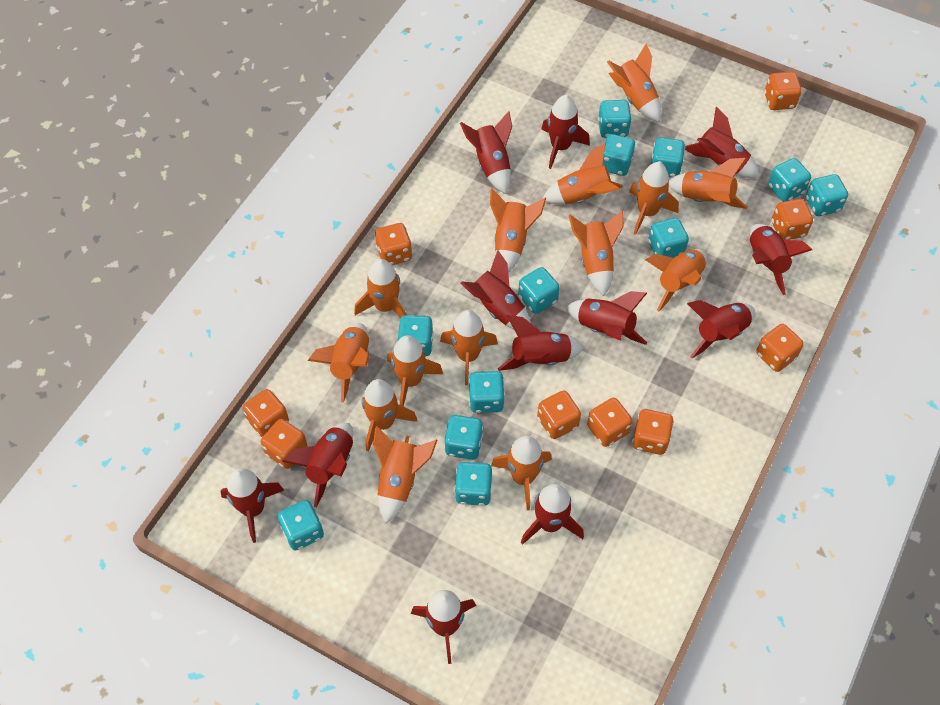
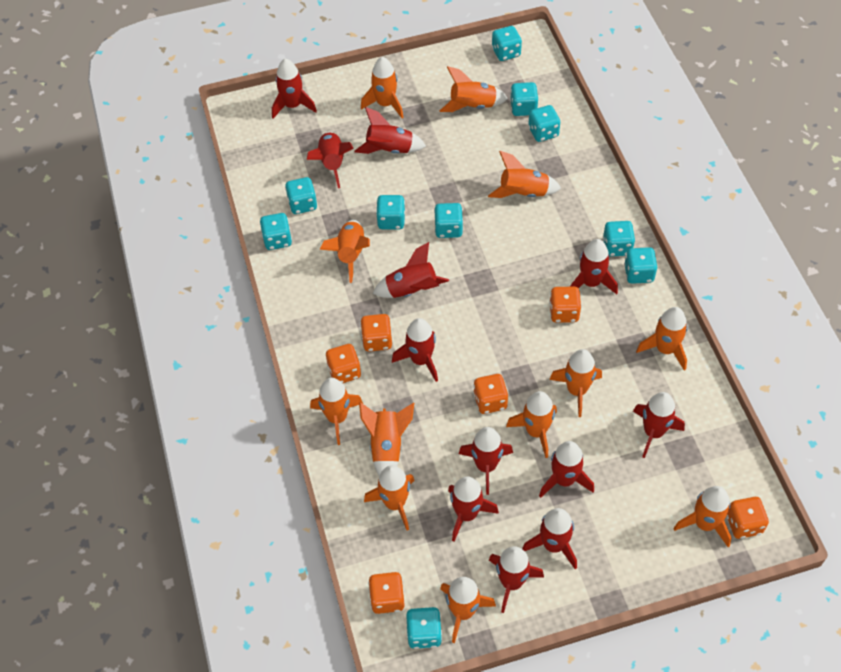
orange dice: 9 -> 6
orange rocket: 14 -> 12
turquoise dice: 12 -> 10

